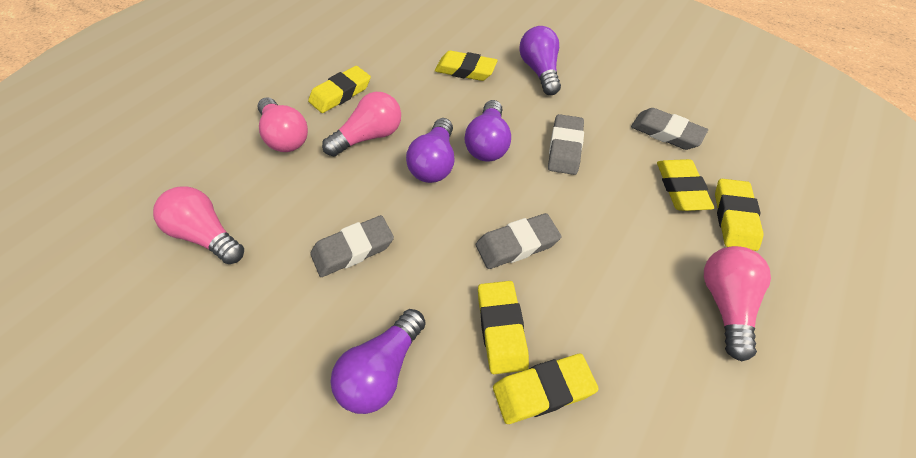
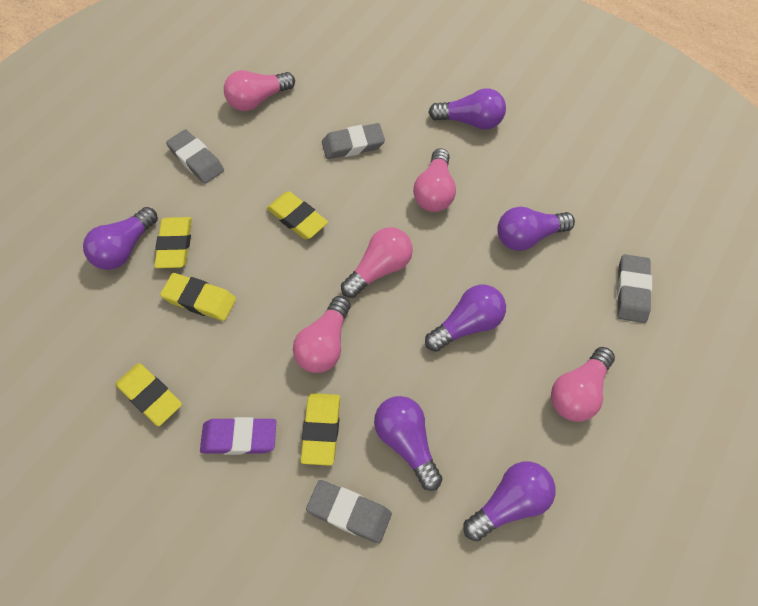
pink light bulb: 4 -> 5
purple eraser: 0 -> 1
purple light bulb: 4 -> 6
yellow eraser: 6 -> 5

